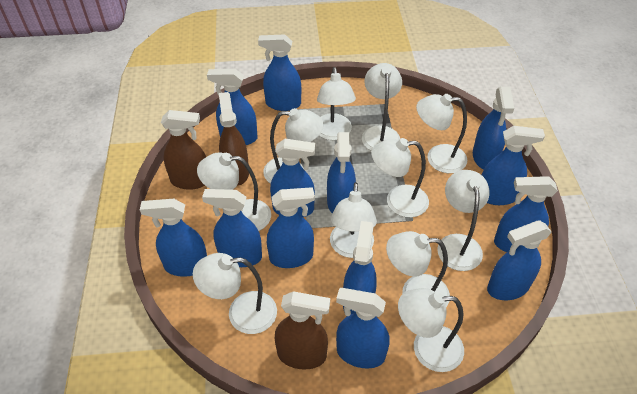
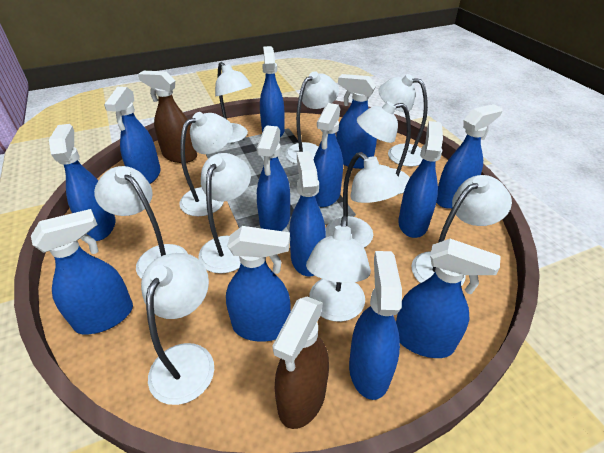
brown spray bottle: 3 -> 2

